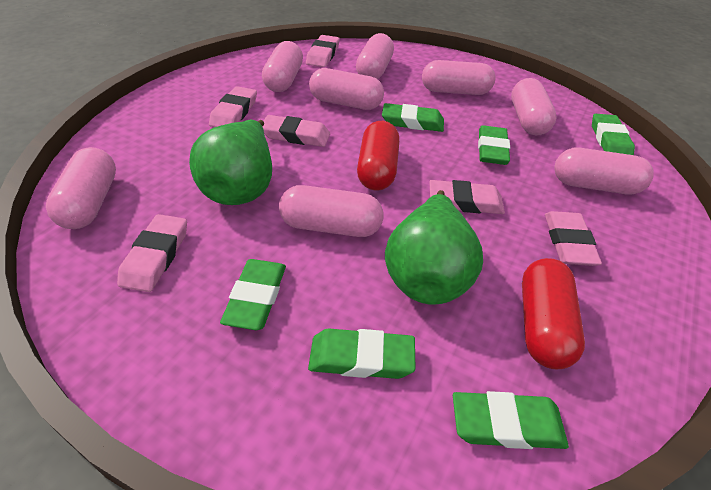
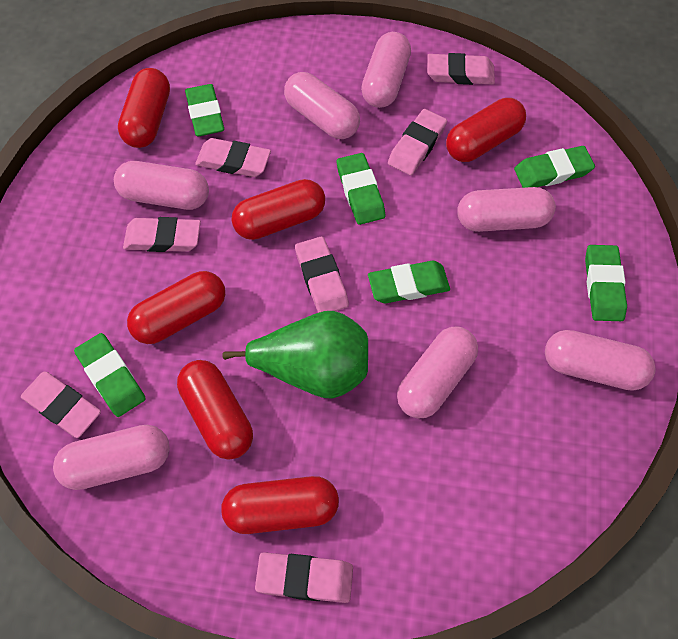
green pear: 2 -> 1
pink capsule: 8 -> 7
pink eraser: 6 -> 7
red capsule: 2 -> 6

